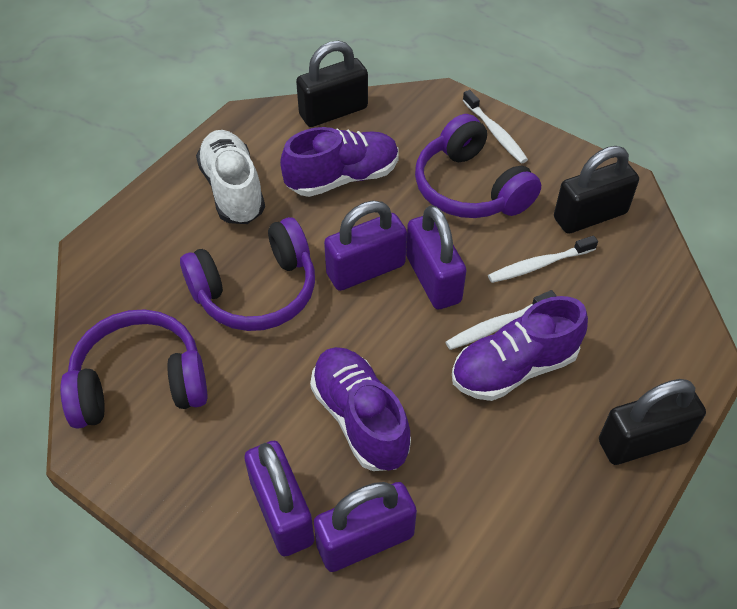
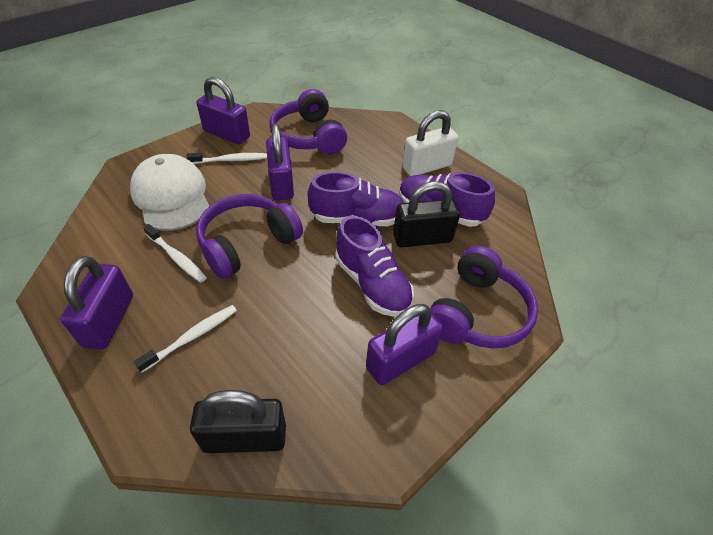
black padlock: 3 -> 2
white cap: 0 -> 1
white padlock: 0 -> 1
white shoe: 1 -> 0

